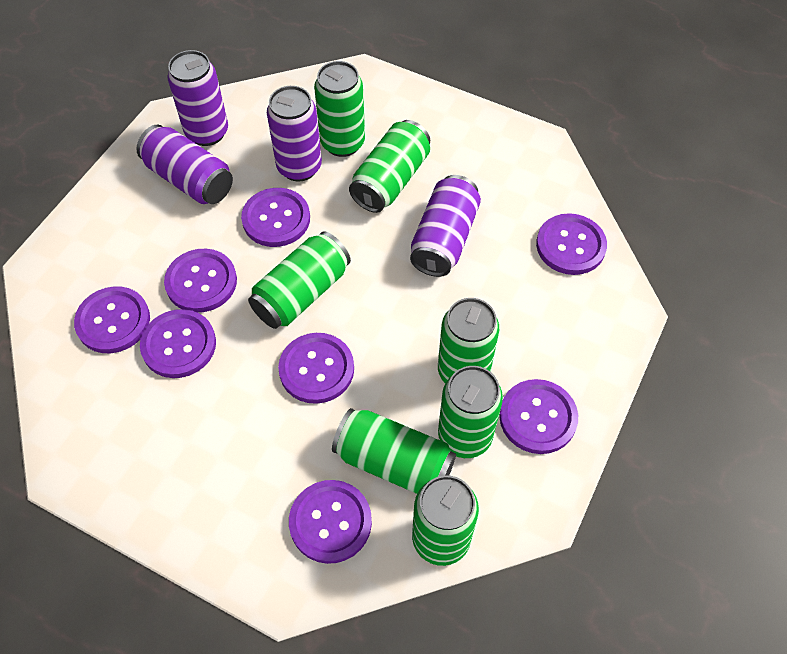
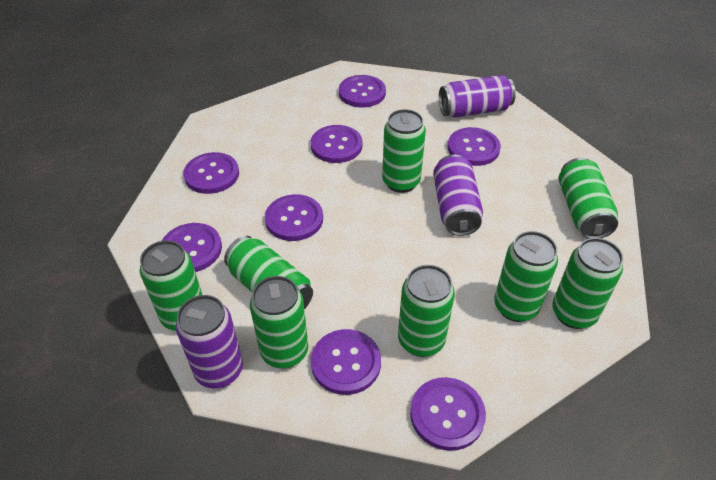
green can: 7 -> 8
purple can: 4 -> 3

